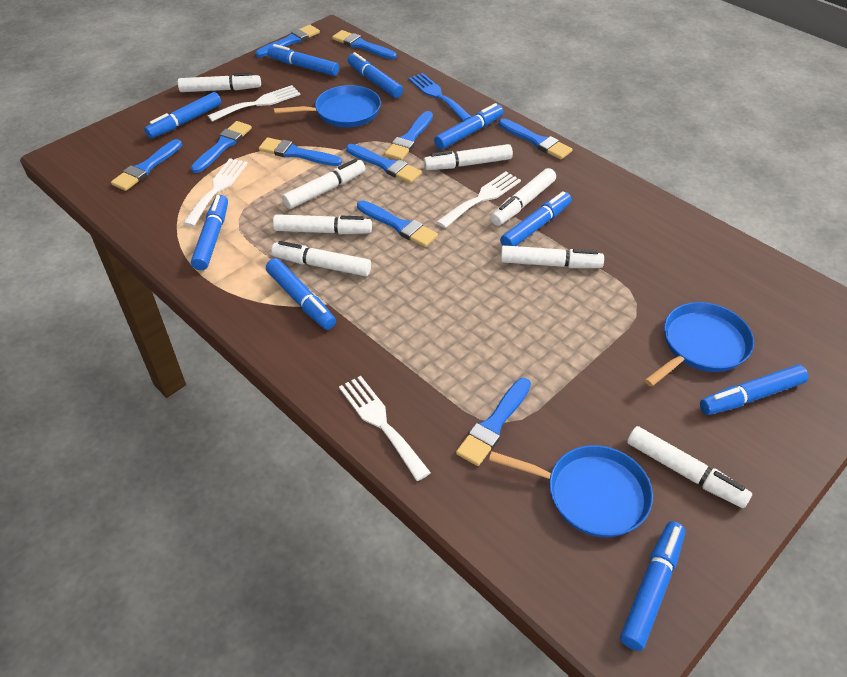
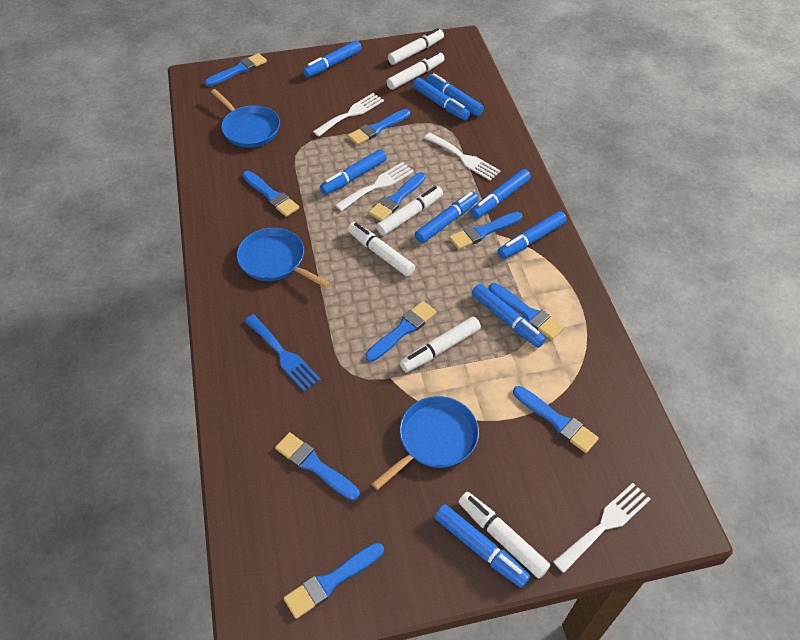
white marker: 8 -> 6

